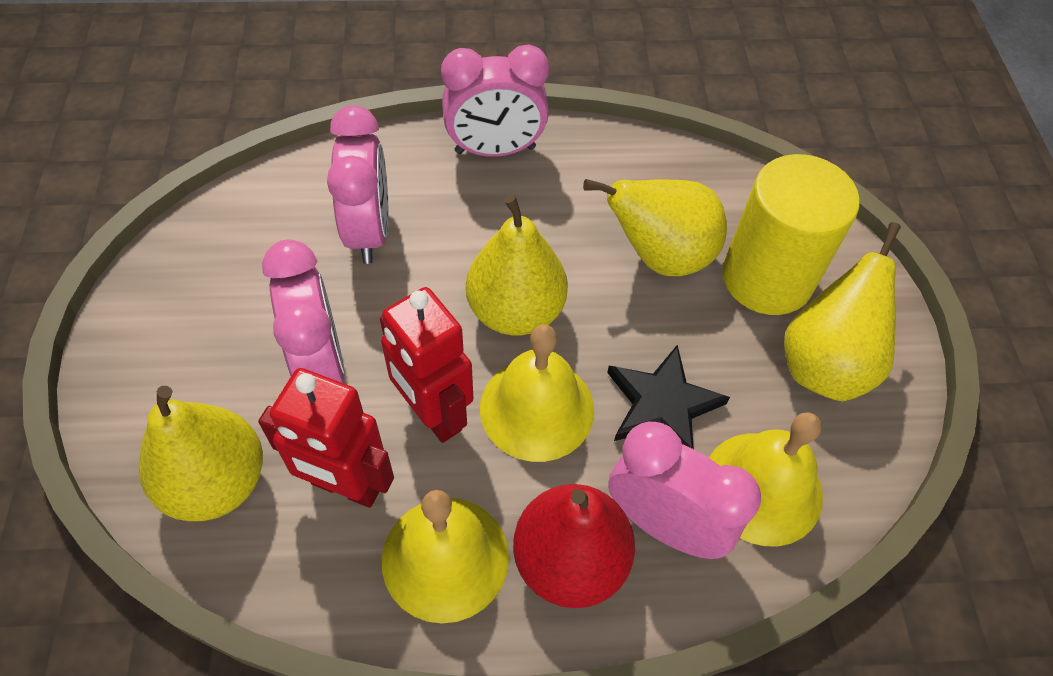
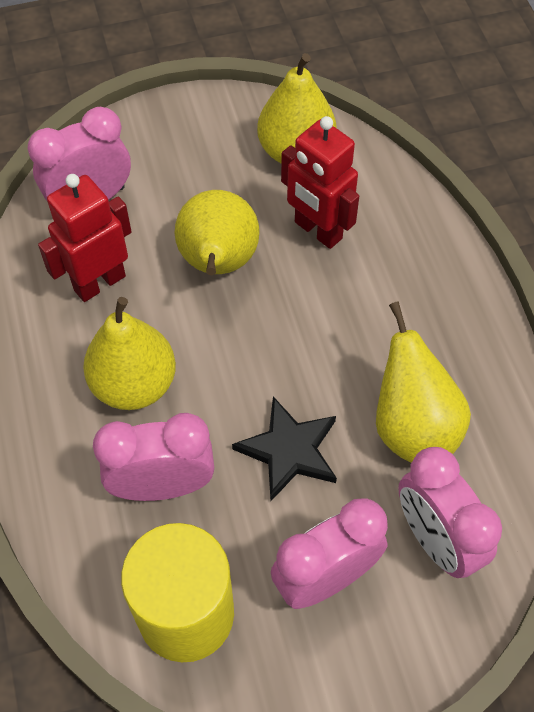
red pear: 1 -> 0
yellow bell: 3 -> 0

